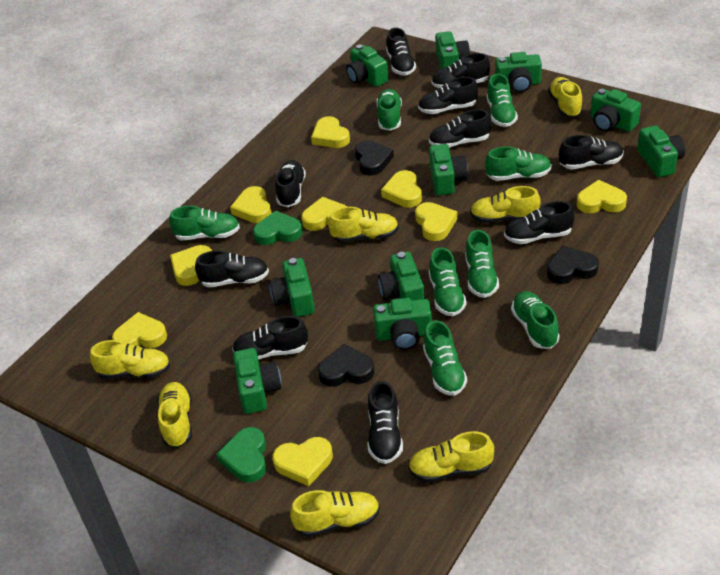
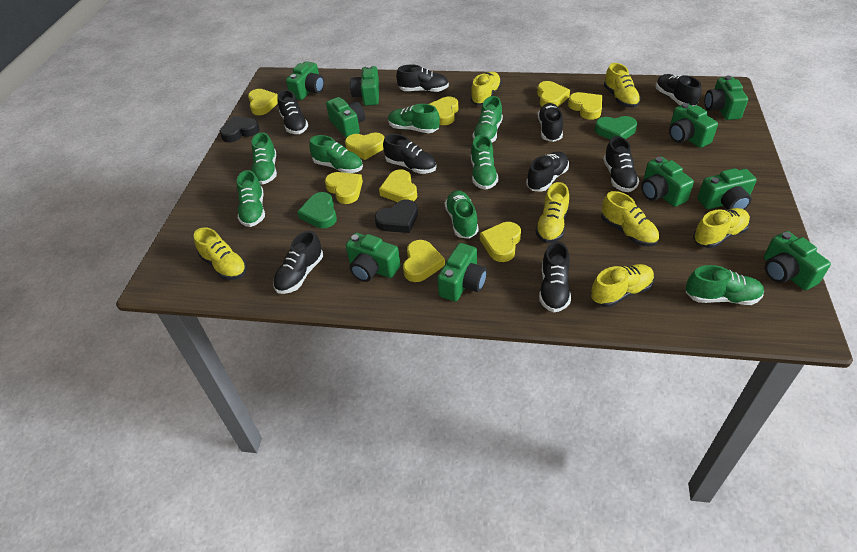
black heart: 3 -> 2
black shoe: 10 -> 9

